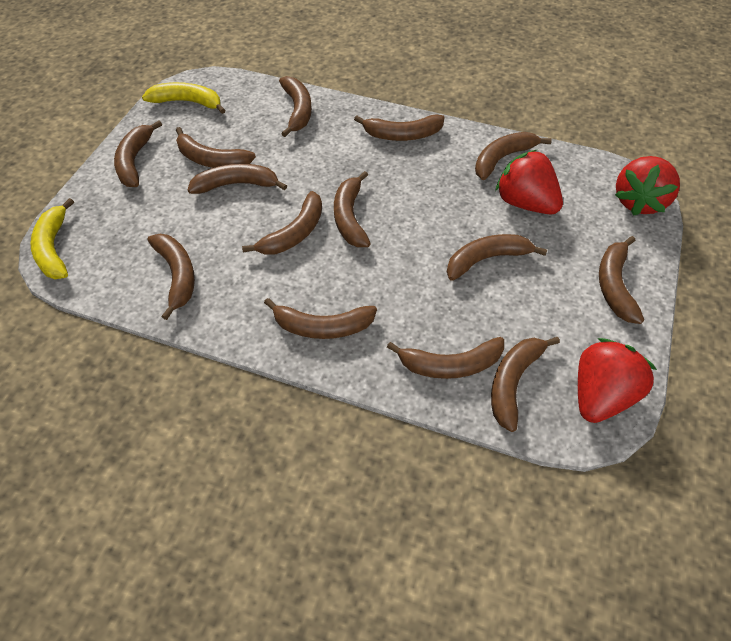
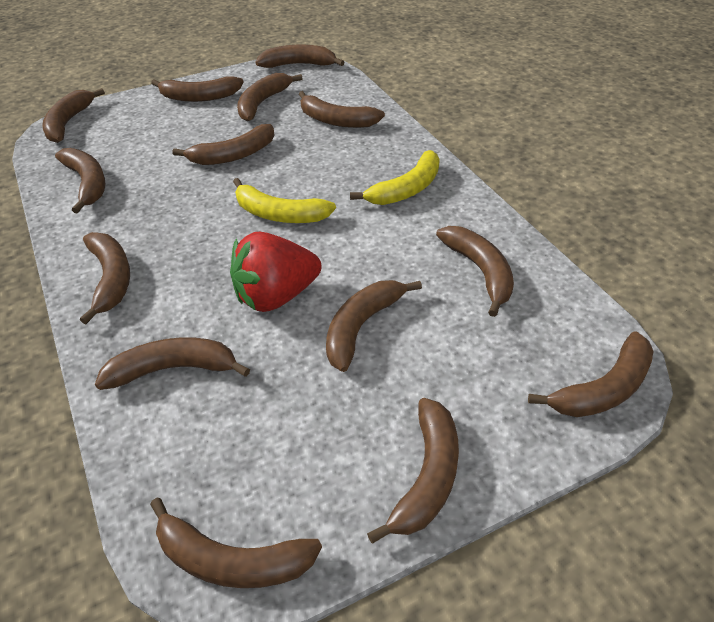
red strawberry: 3 -> 1

